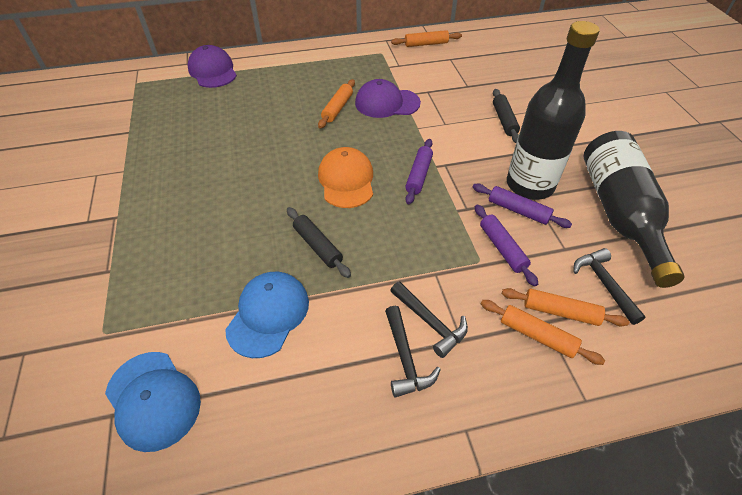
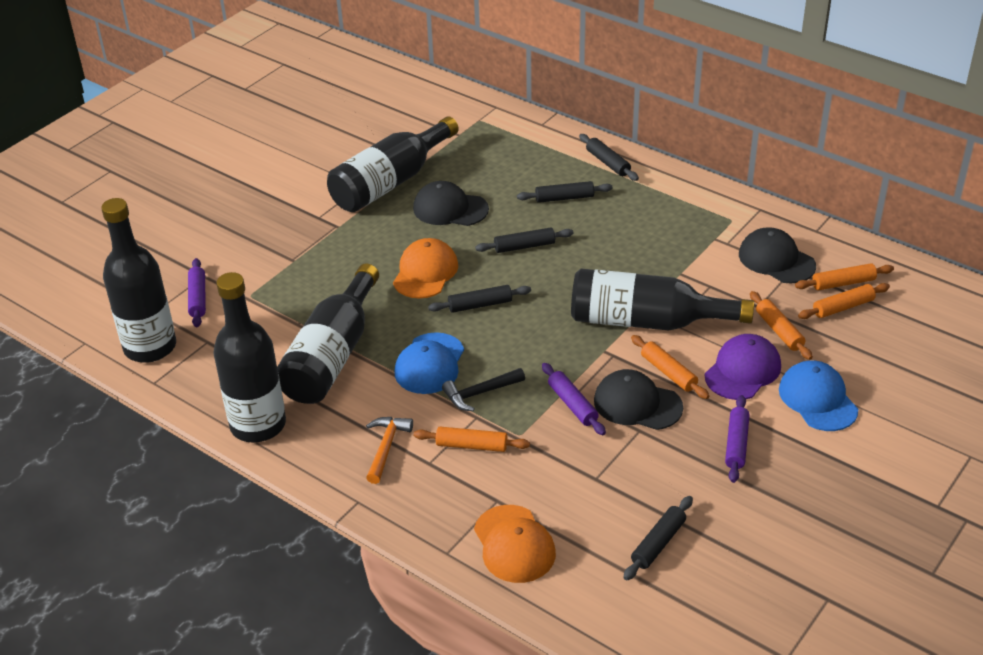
black bottle: 2 -> 5
black cap: 0 -> 3
black hammer: 3 -> 1
black rolling pin: 2 -> 5
orange cap: 1 -> 2
orange hammer: 0 -> 1
orange rolling pin: 4 -> 5
purple cap: 2 -> 1

